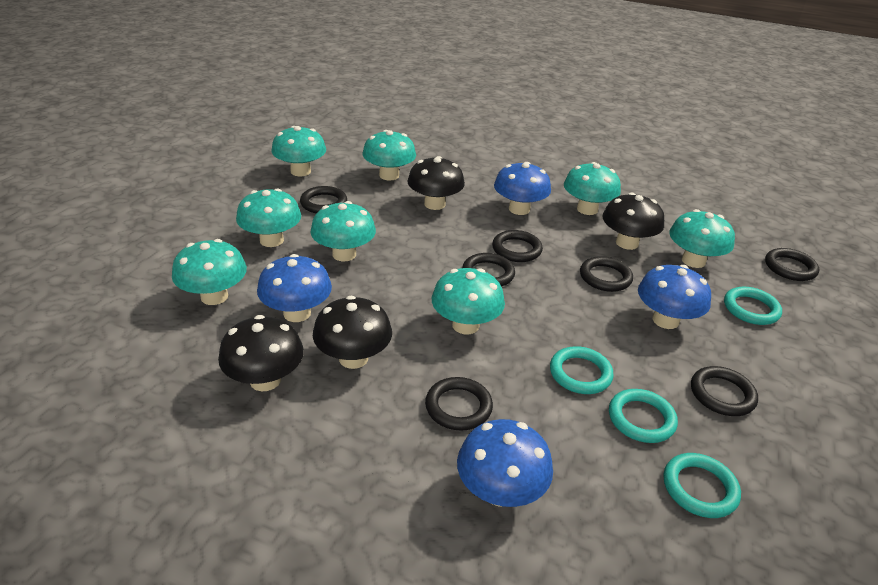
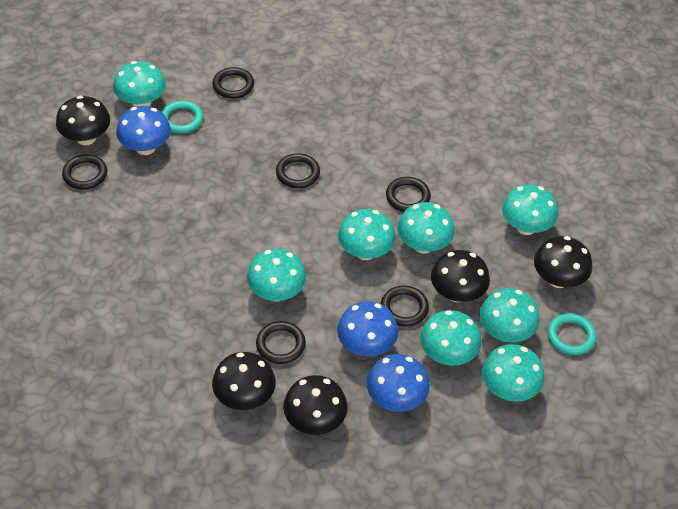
black mushroom: 4 -> 5
black ring: 7 -> 6
blue mushroom: 4 -> 3
turquoise ring: 4 -> 2

